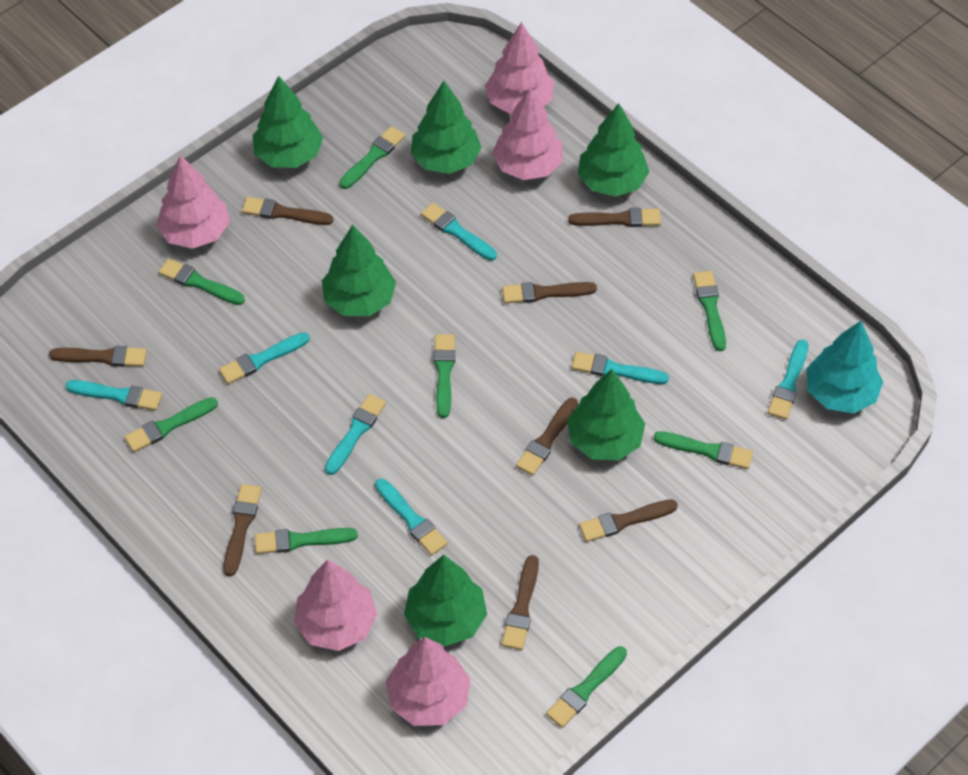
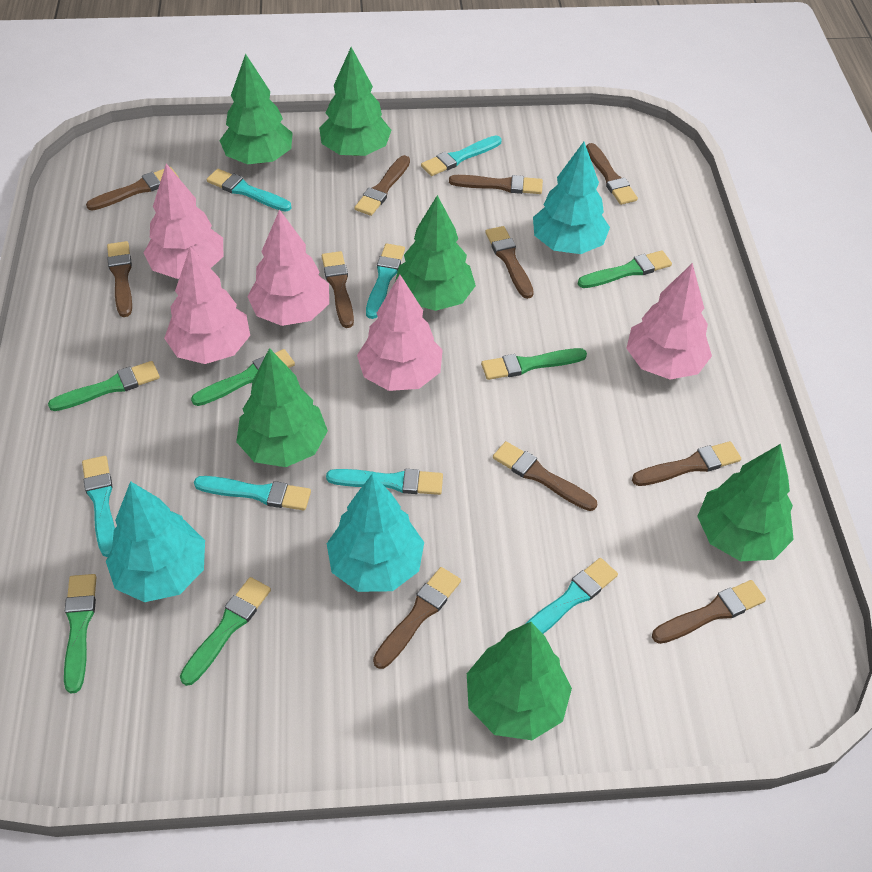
brown brush: 8 -> 11
green brush: 8 -> 6
turquoise tree: 1 -> 3

